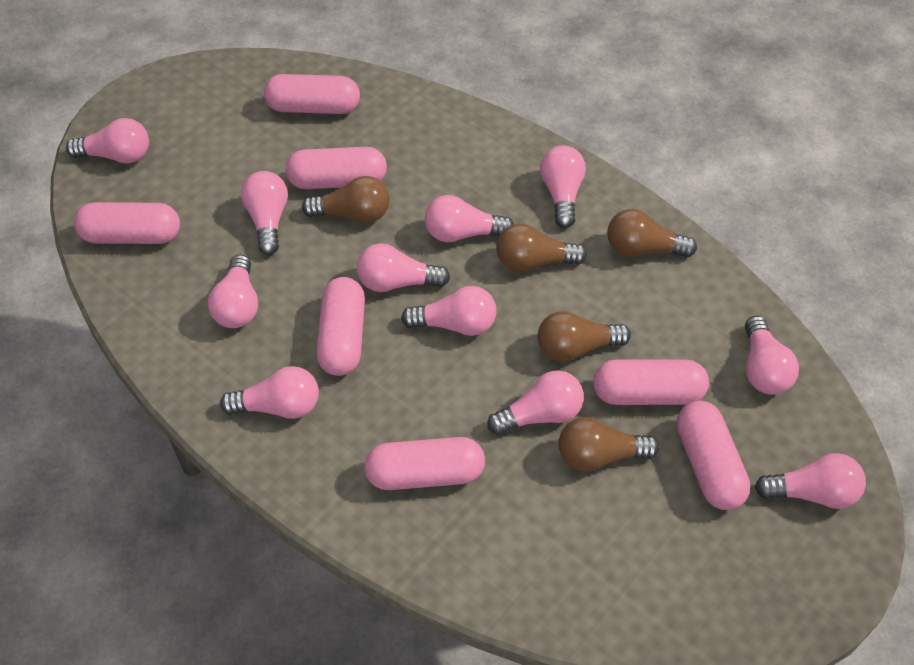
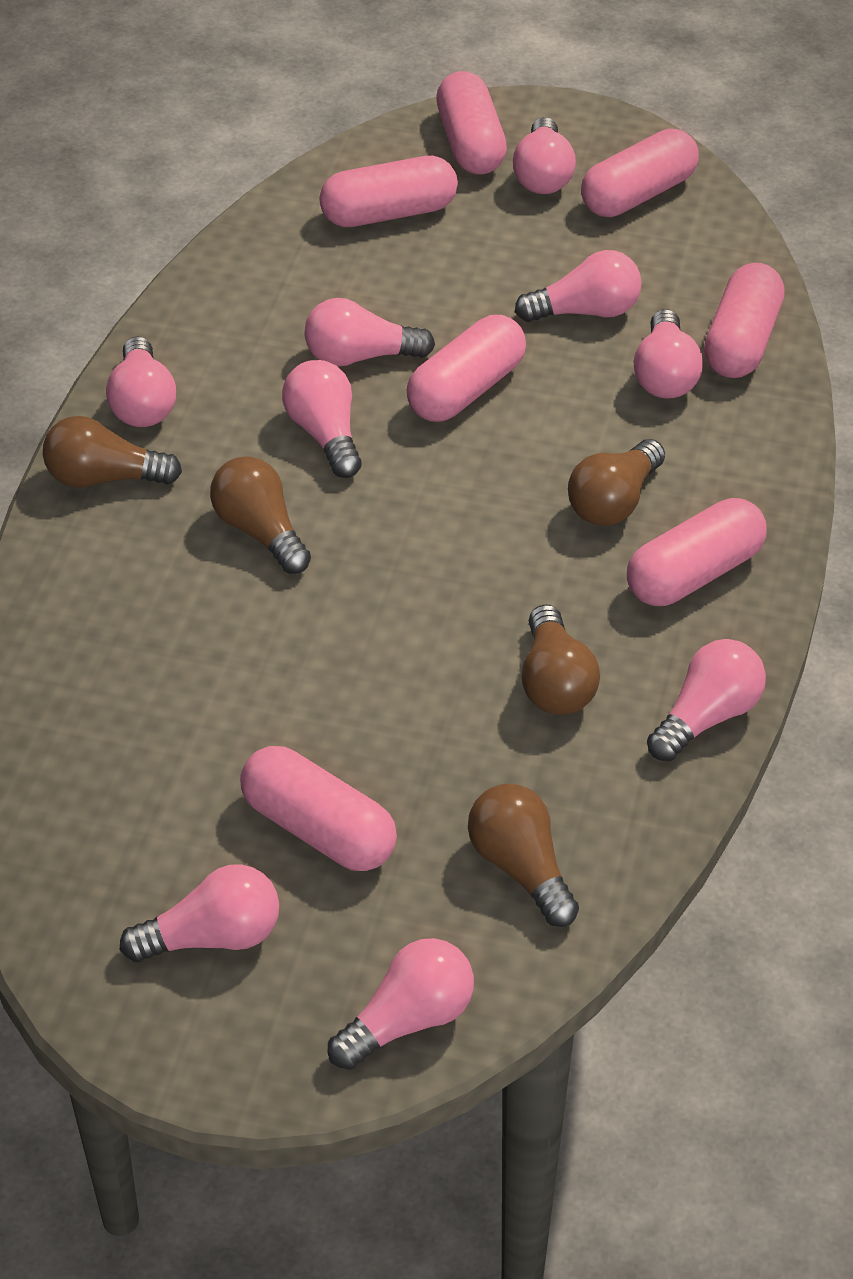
pink light bulb: 11 -> 9

